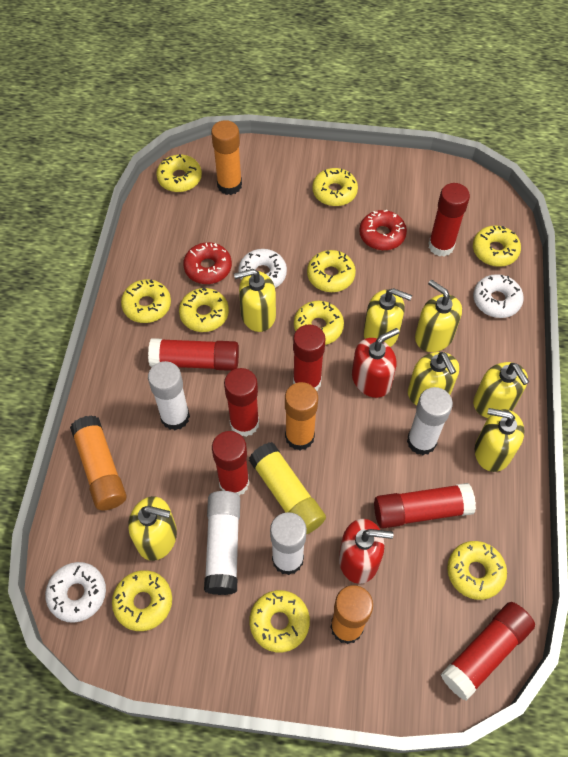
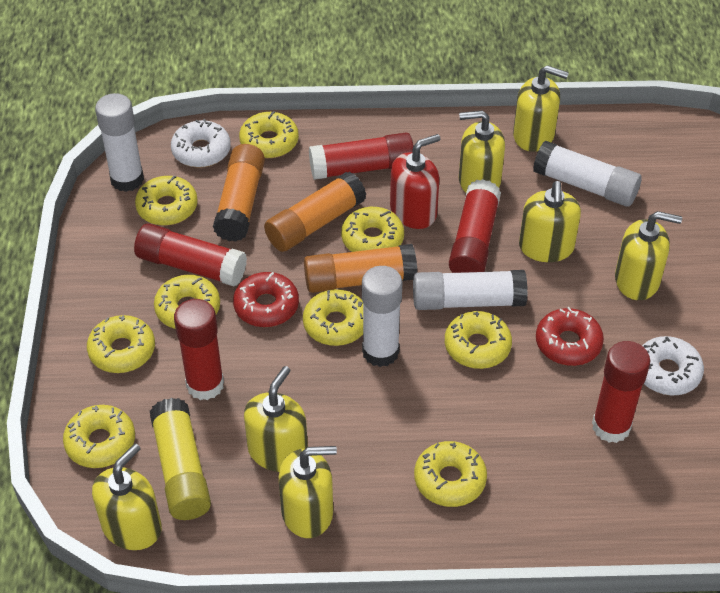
orange glue stick: 4 -> 3
red glue stick: 7 -> 5
red soap dispenser: 2 -> 1
white donut: 3 -> 2
yellow donut: 10 -> 9

